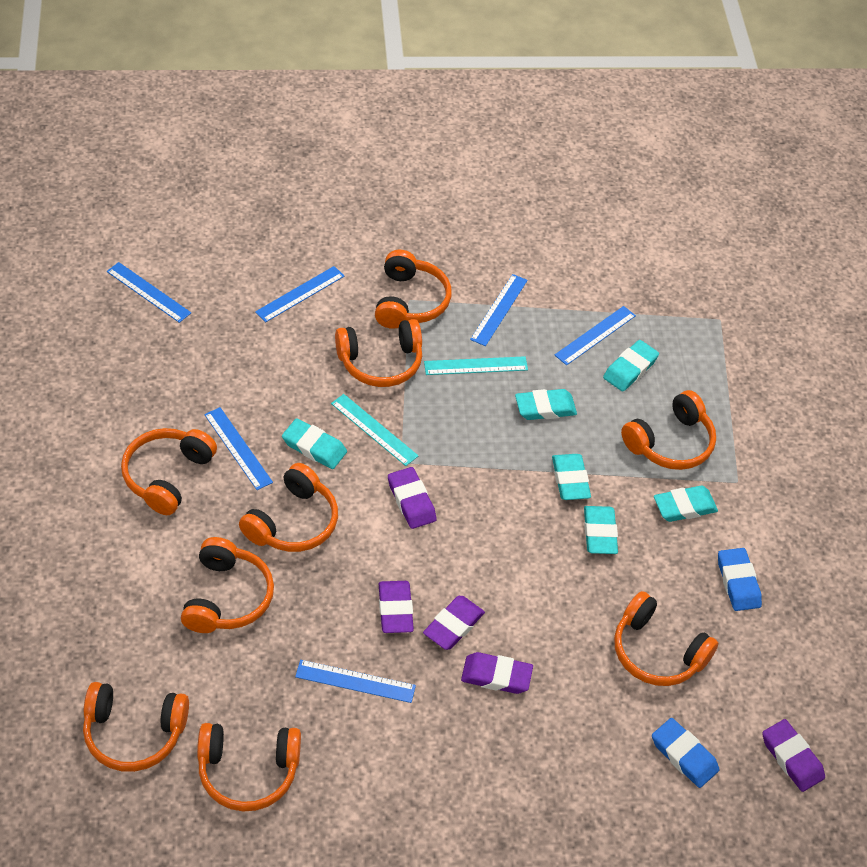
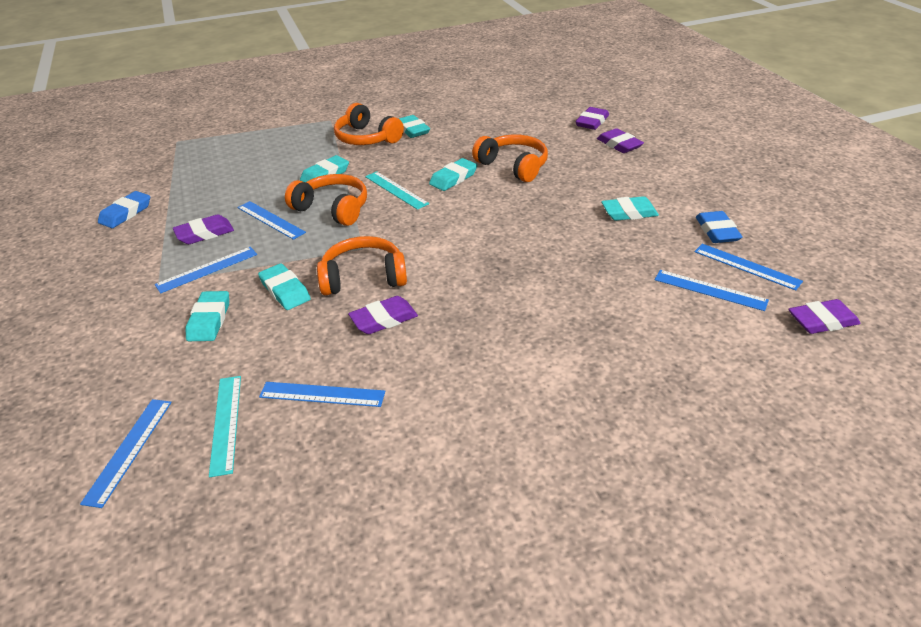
orange headphones: 9 -> 4

